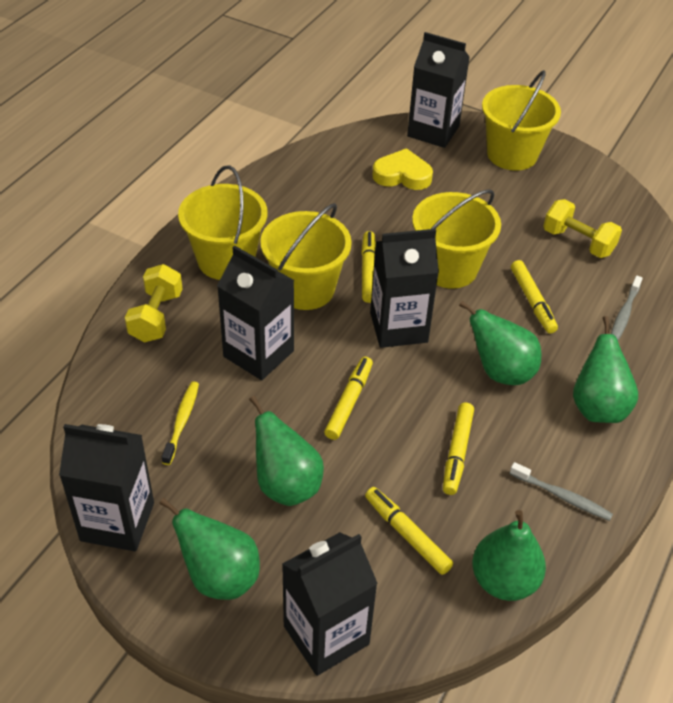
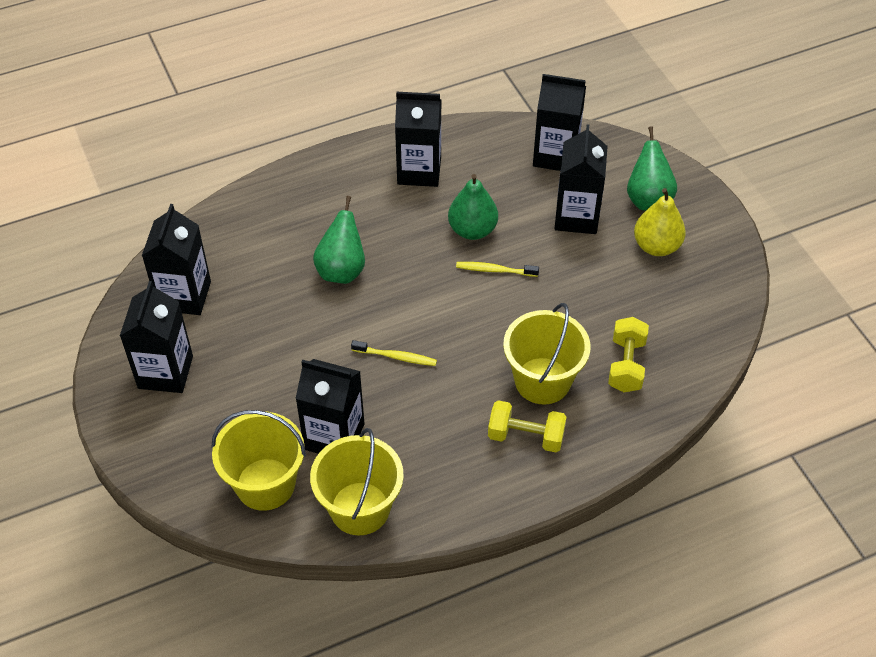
black carton: 5 -> 6
green pear: 5 -> 3
grey toothbrush: 2 -> 0
yellow bucket: 4 -> 3
yellow heart: 1 -> 0
yellow marker: 5 -> 0
yellow pear: 0 -> 1
yellow toothbrush: 1 -> 2

